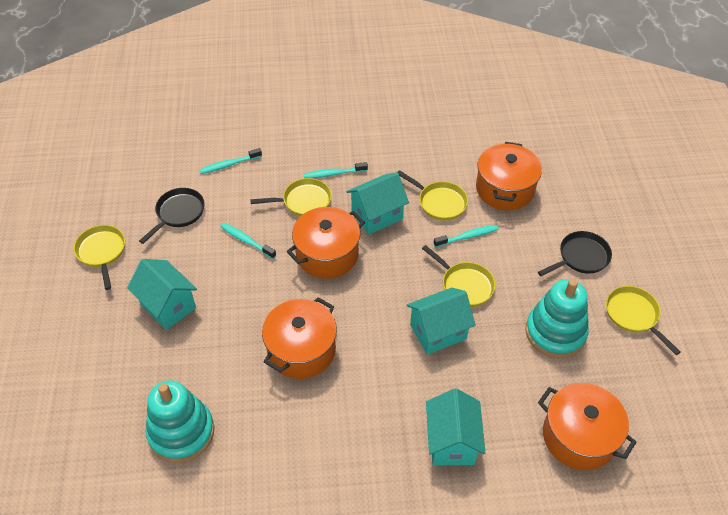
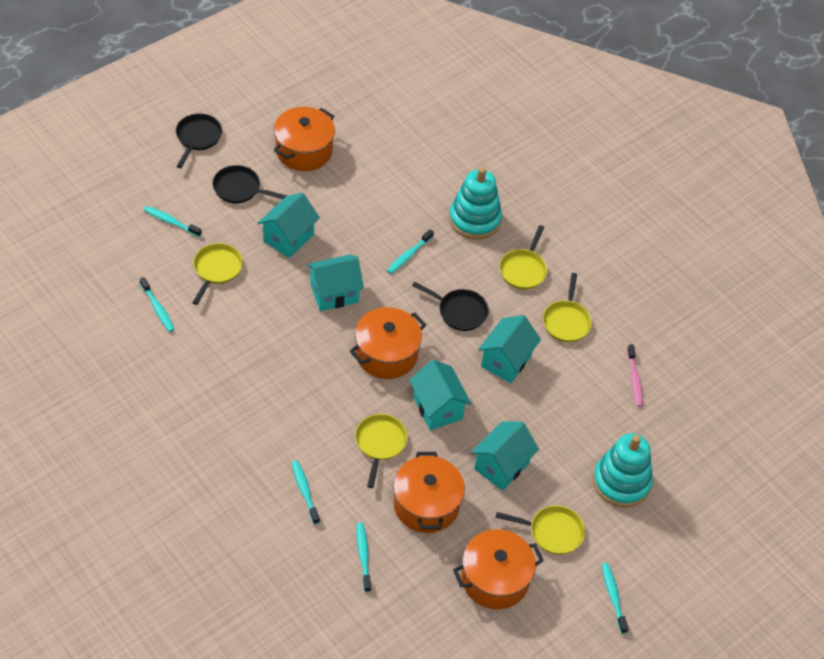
black pan: 2 -> 3
pink toothbrush: 0 -> 1
turquoise house: 4 -> 5
turquoise toothbrush: 4 -> 6

